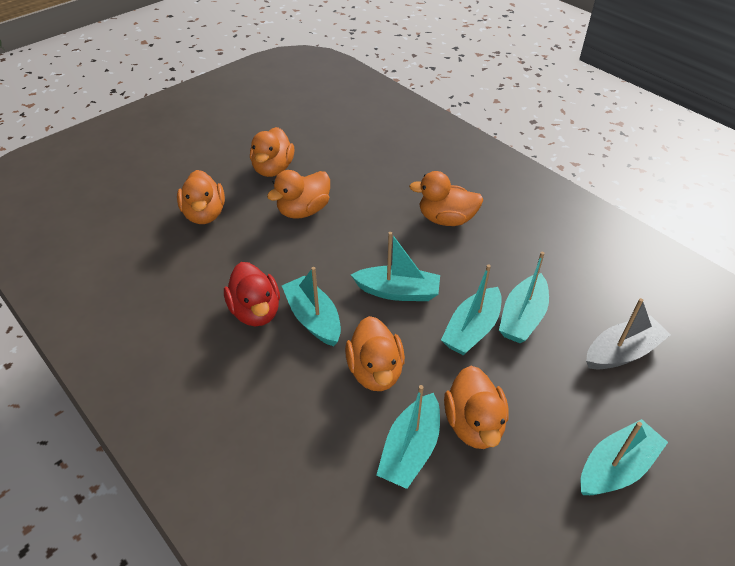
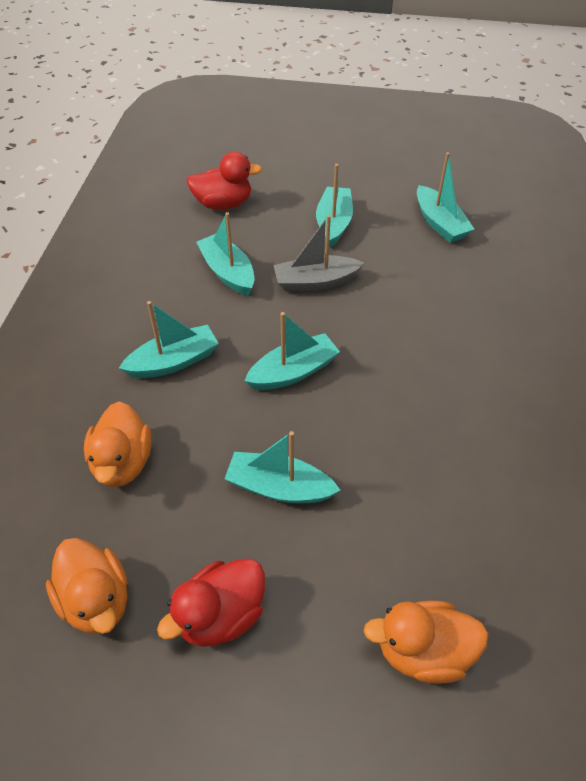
orange duck: 6 -> 3
red duck: 1 -> 2

